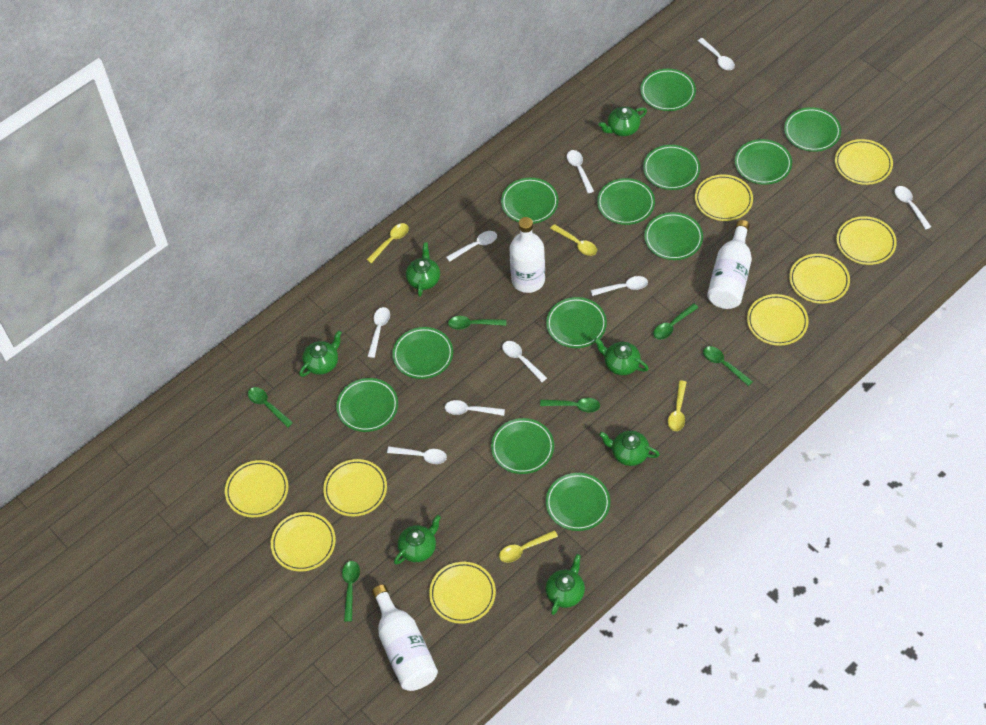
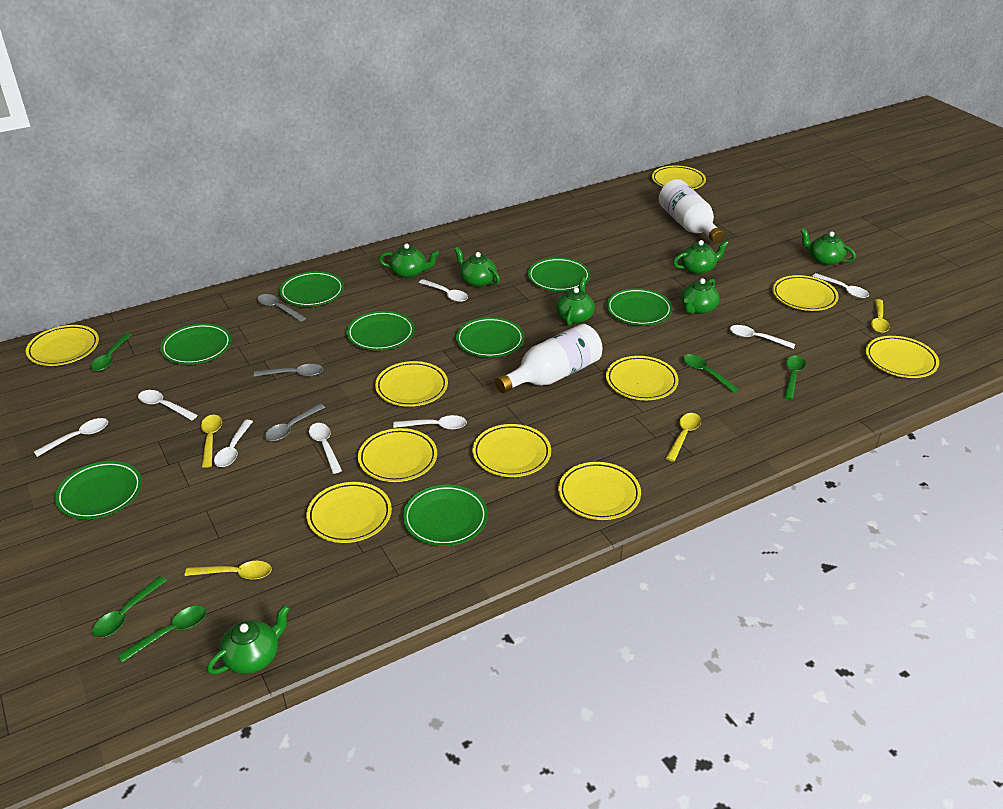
green plate: 12 -> 8
green spoon: 6 -> 5
grey spoon: 0 -> 3
white bottle: 3 -> 2
white spoon: 9 -> 8
yellow plate: 9 -> 10

